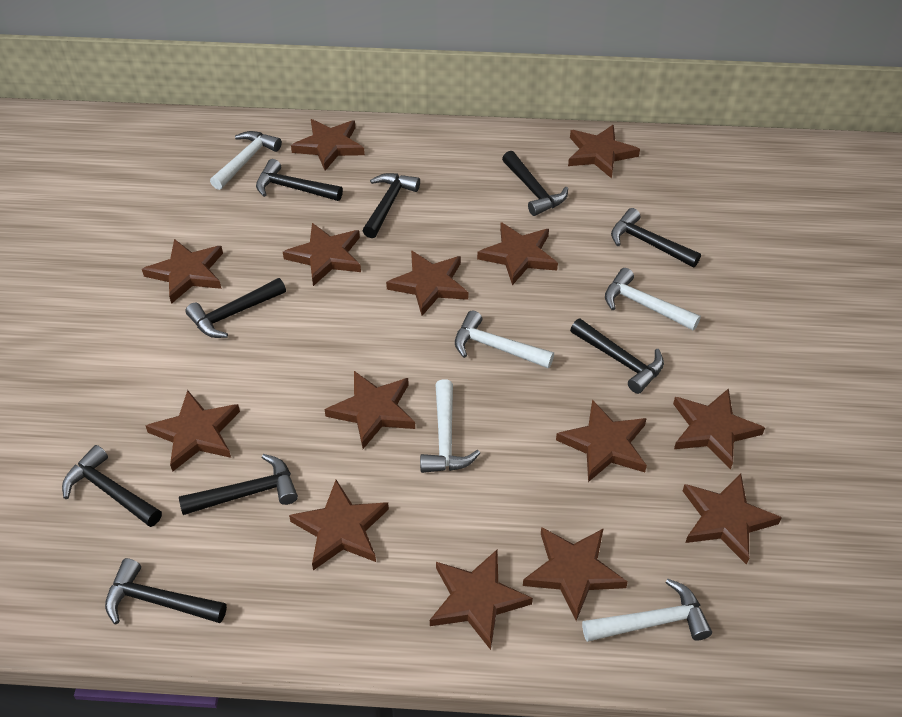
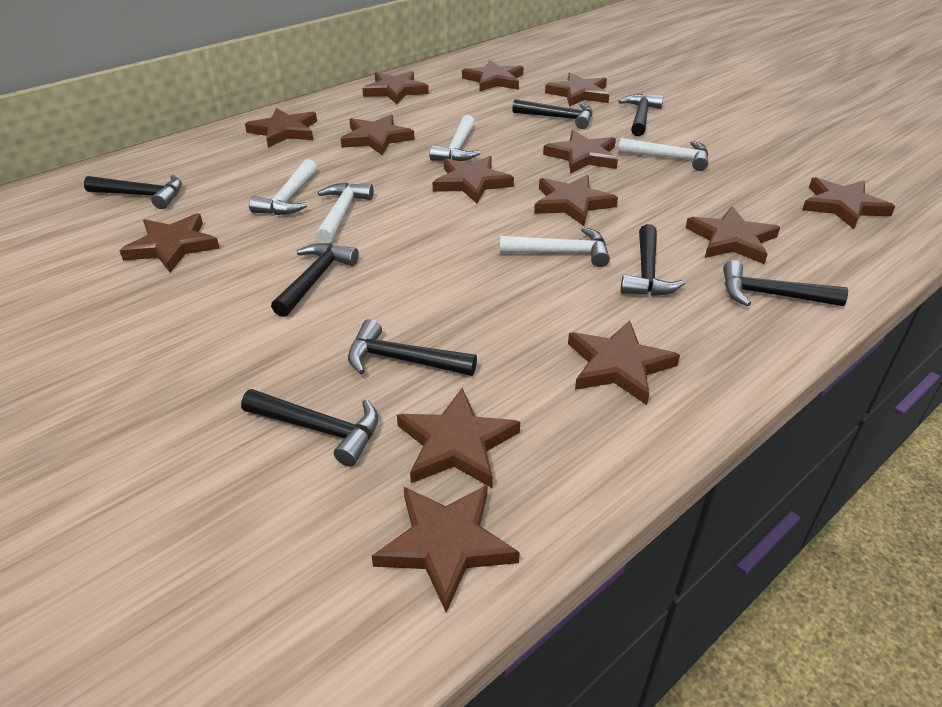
black hammer: 9 -> 8

